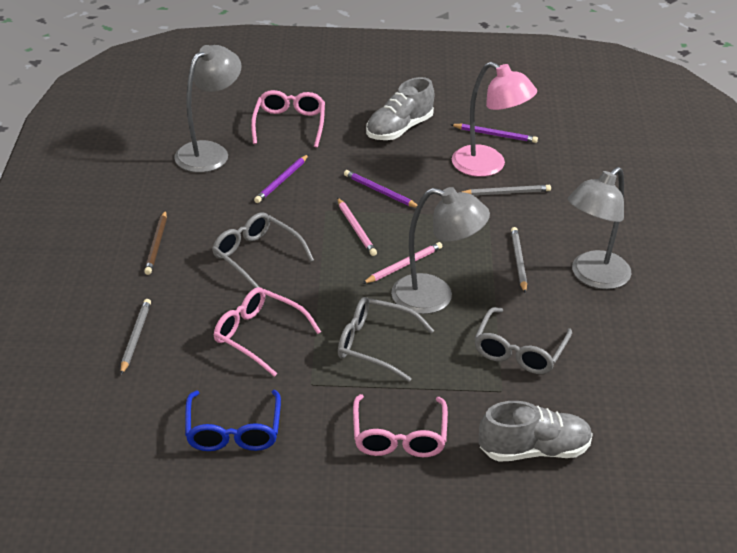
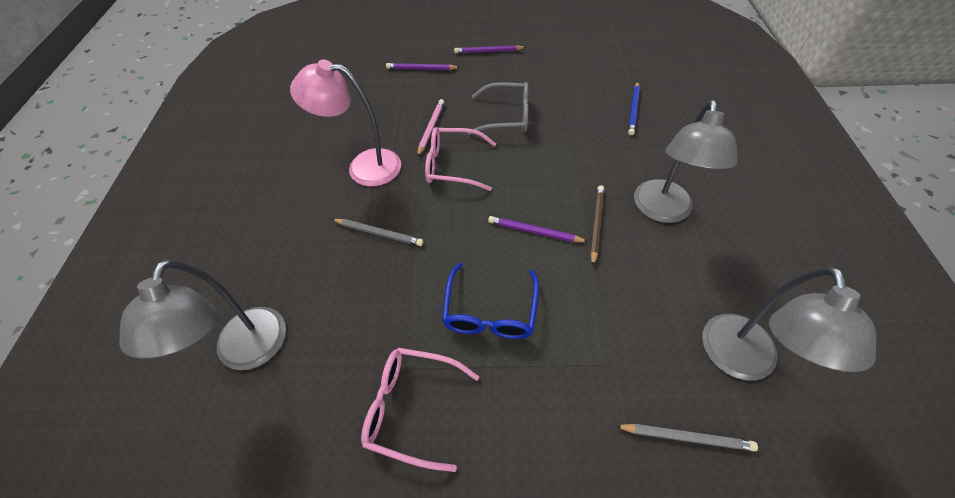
blue pencil: 0 -> 1
grey glasses: 3 -> 1
grey pencil: 3 -> 2
grey shoe: 2 -> 0
pink glasses: 3 -> 2
pink pencil: 2 -> 1

